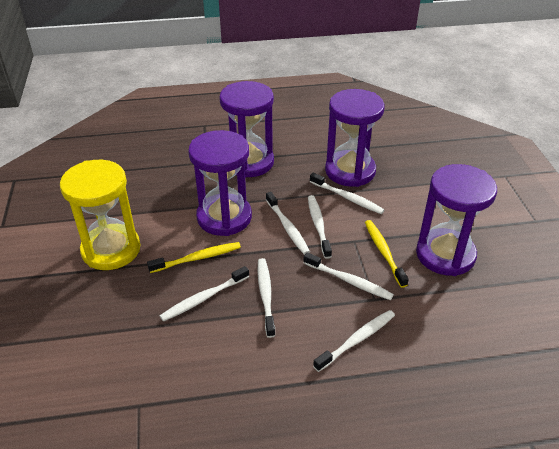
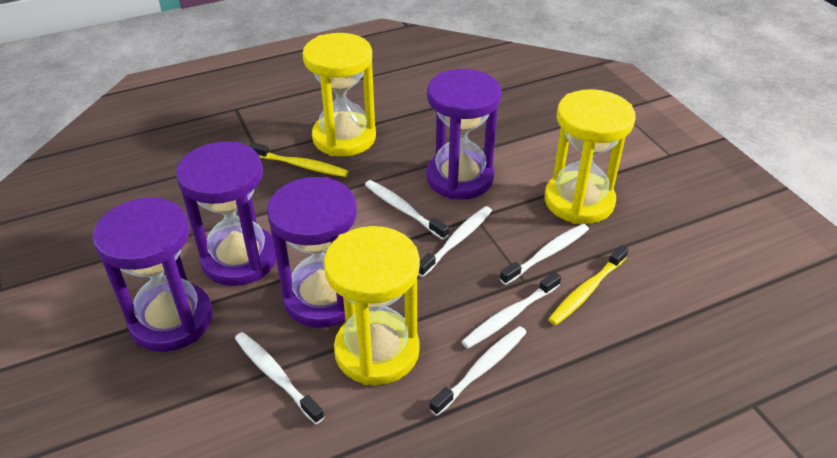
white toothbrush: 7 -> 6
yellow hourglass: 1 -> 3

